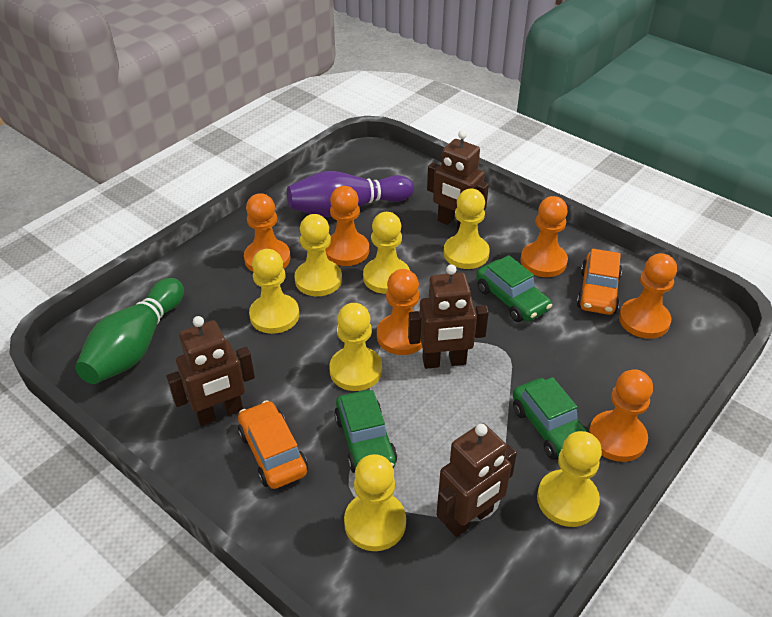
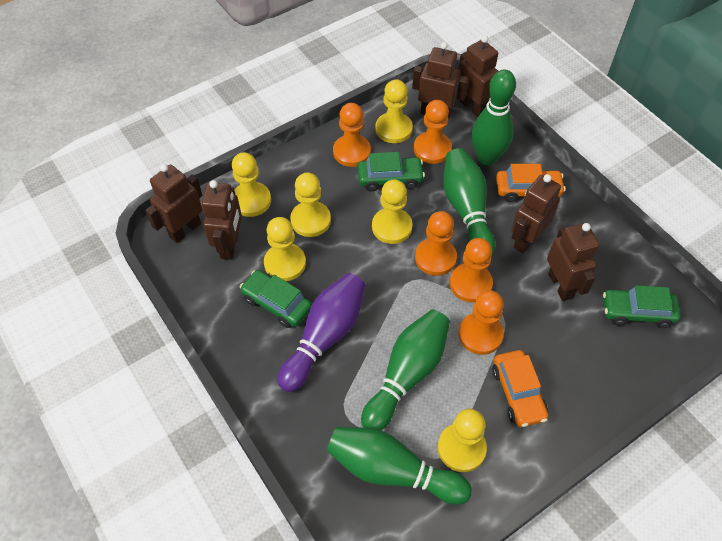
brown robot: 4 -> 6
green bowling pin: 1 -> 4
orange pawn: 6 -> 5
yellow pawn: 7 -> 6

